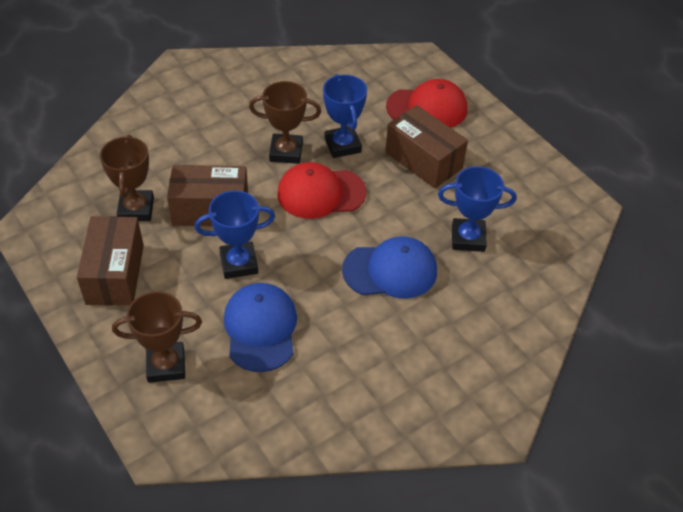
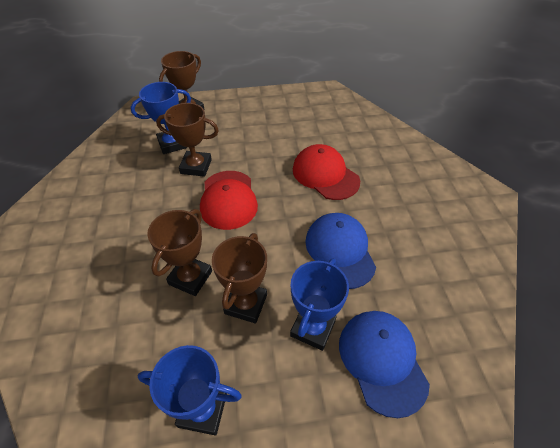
brown box: 3 -> 0
brown trophy: 3 -> 4

